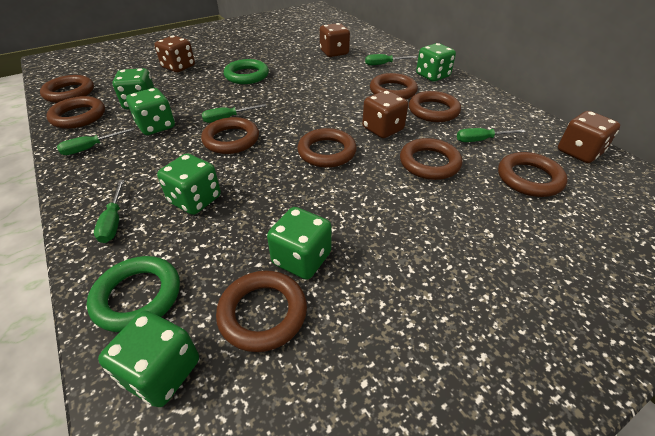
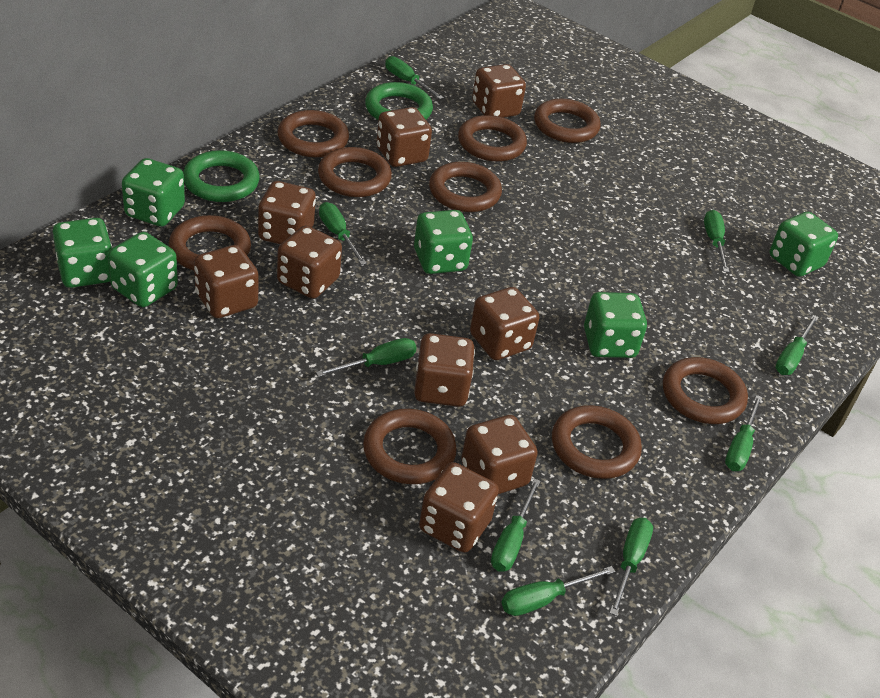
brown dice: 4 -> 9
green screwdriver: 5 -> 9

